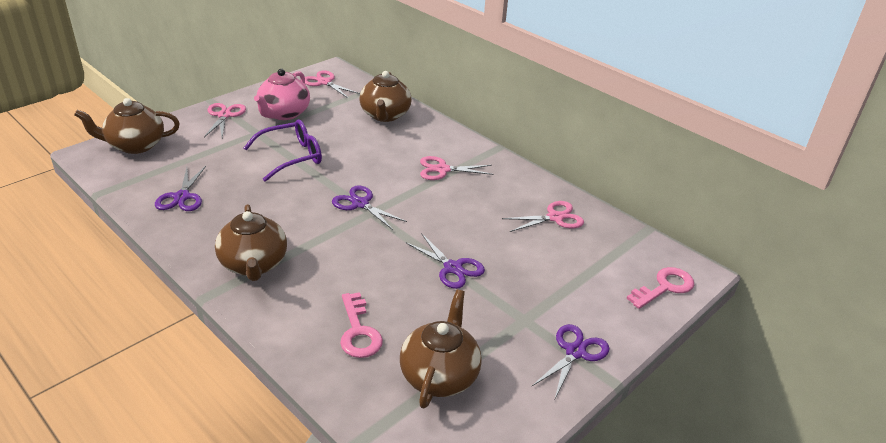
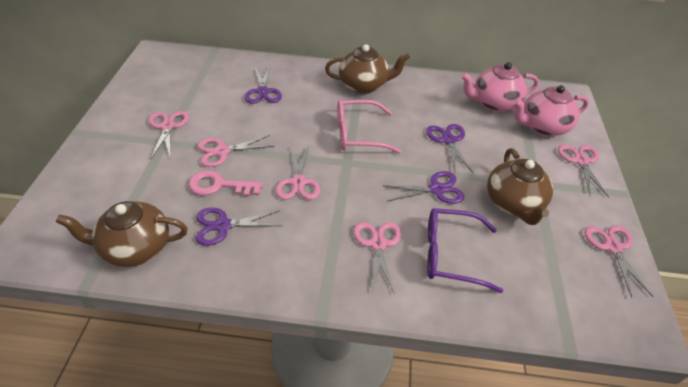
brown teapot: 4 -> 3
pink glasses: 0 -> 1
pink key: 2 -> 1
pink scissors: 4 -> 6
pink teapot: 1 -> 2

